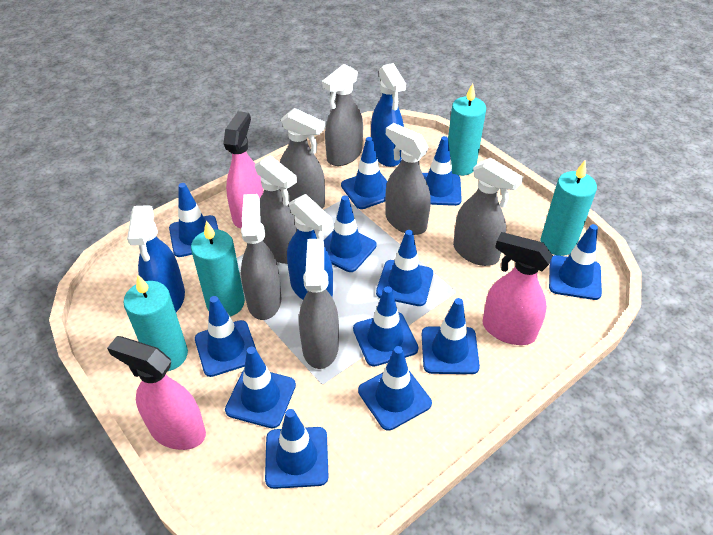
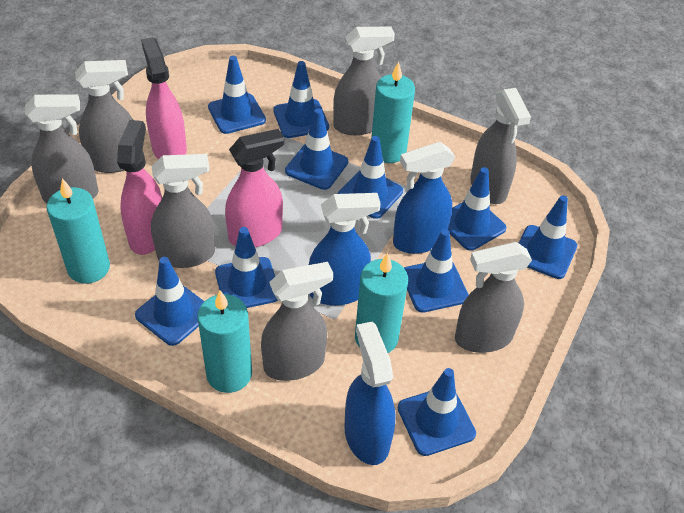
blue traffic cone: 12 -> 10

